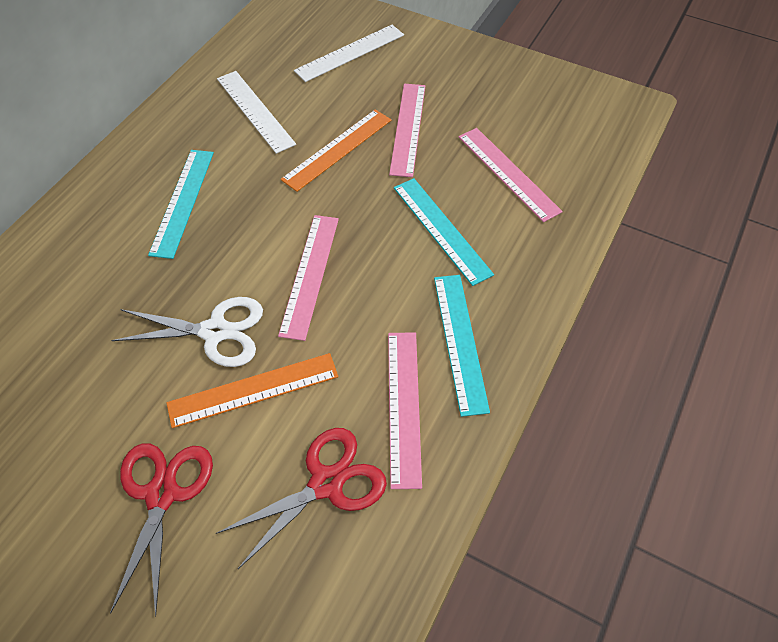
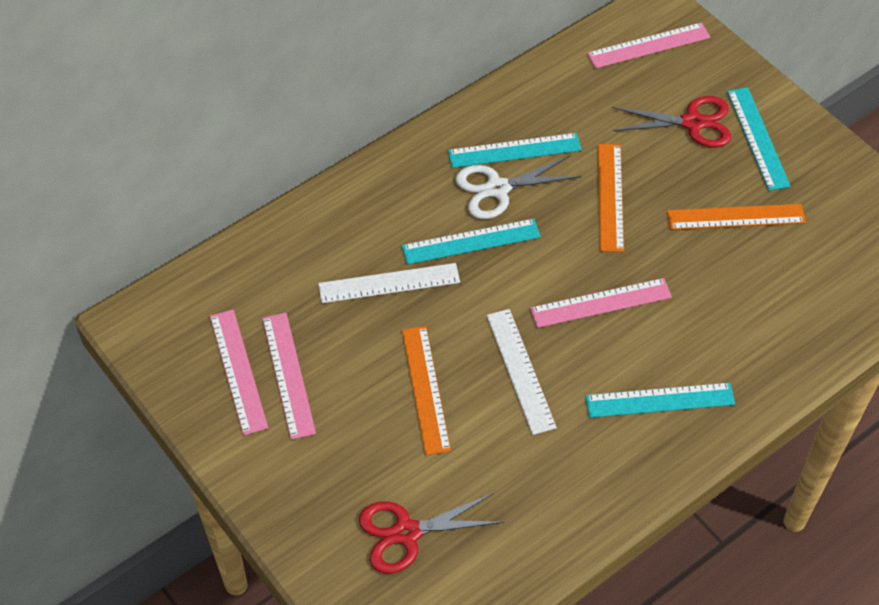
orange ruler: 2 -> 3
turquoise ruler: 3 -> 4

